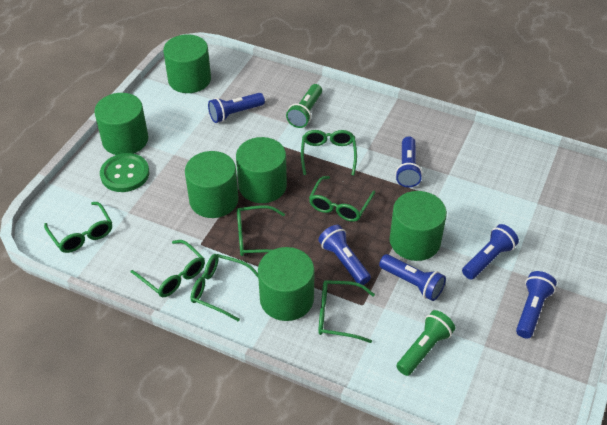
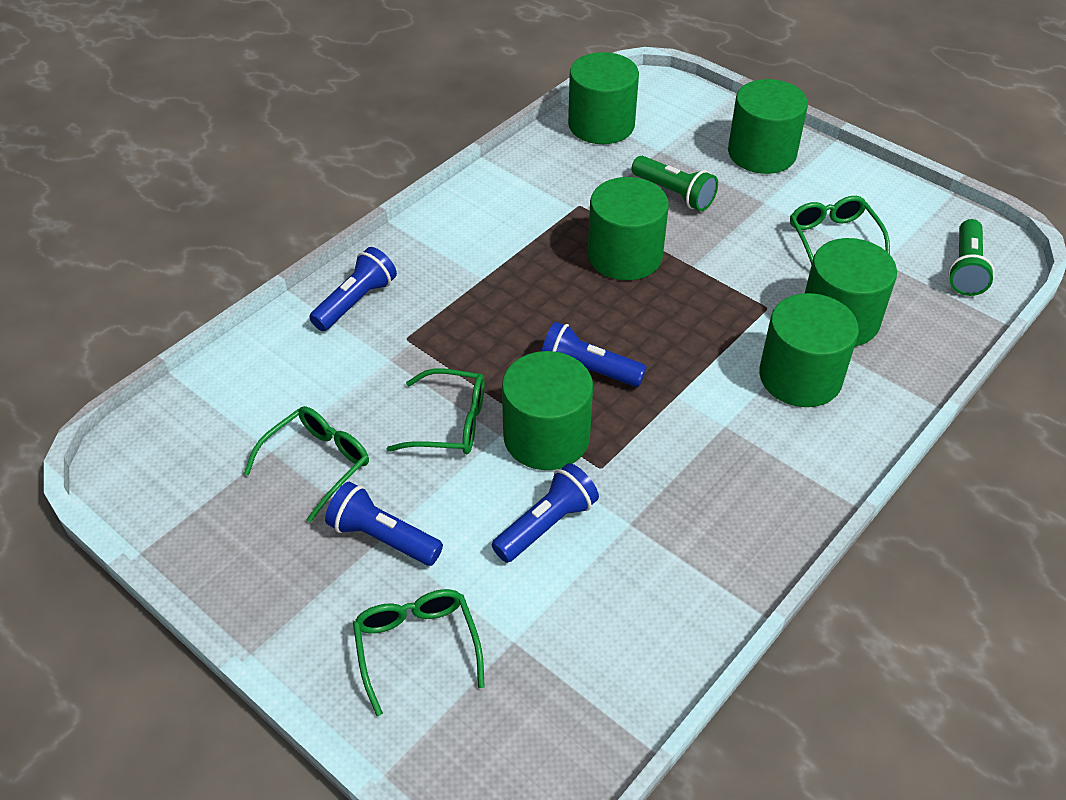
blue flashlight: 6 -> 4
green button: 1 -> 0
green glasses: 7 -> 4

